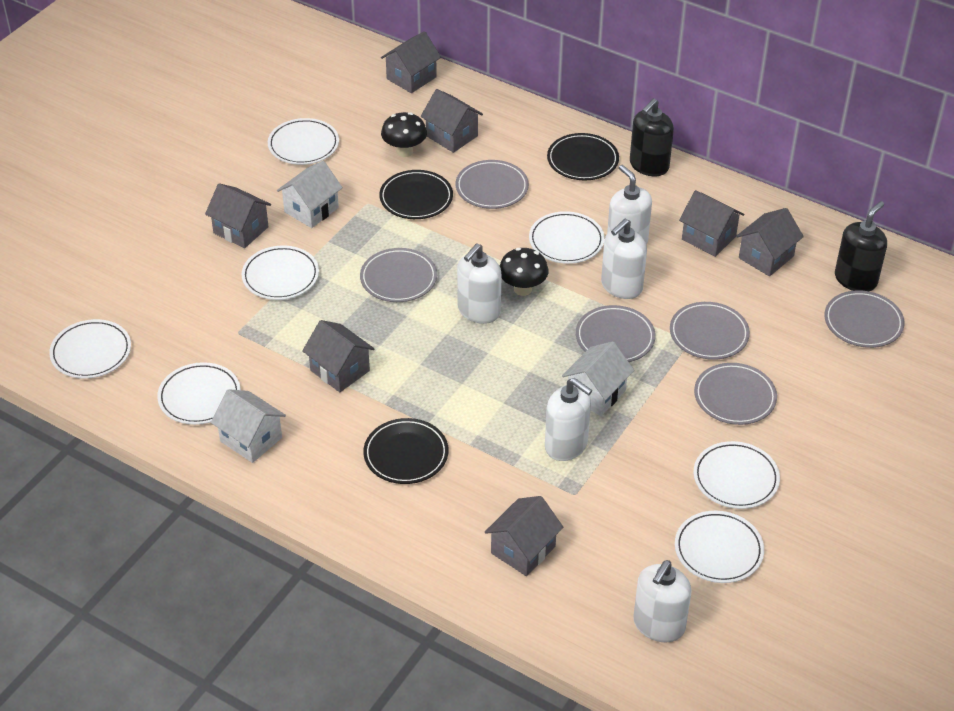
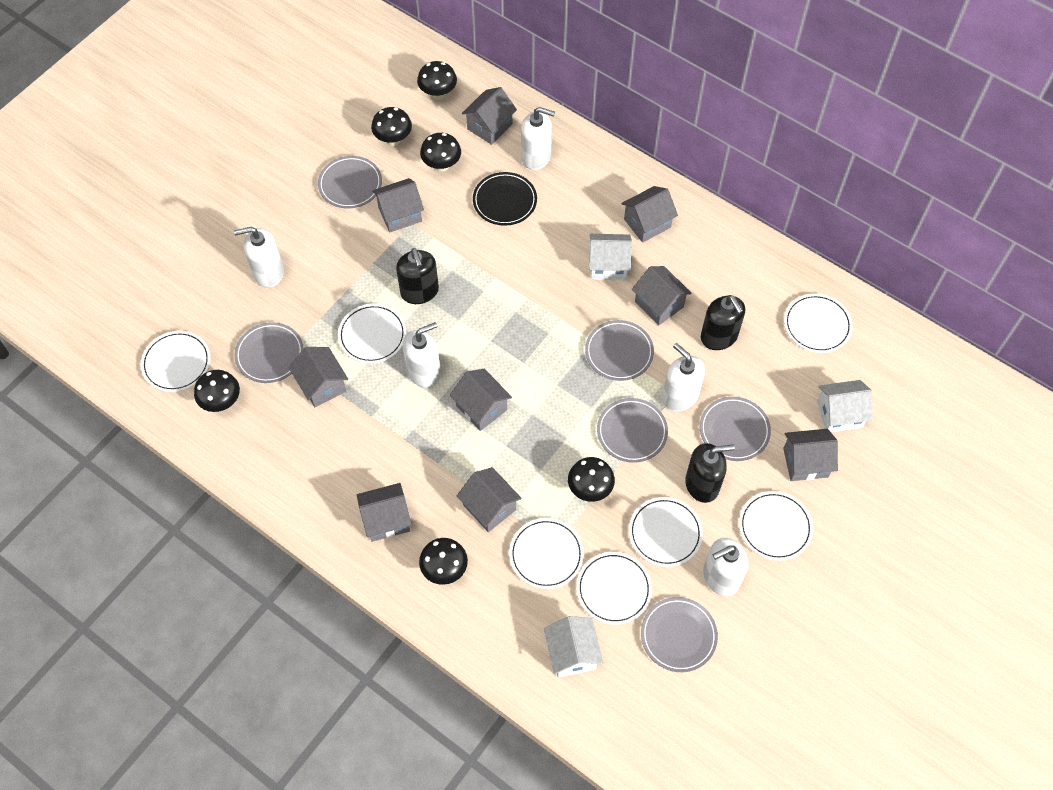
black mushroom: 2 -> 6
black plate: 3 -> 1
black soap dispenser: 2 -> 3
grey house: 7 -> 9

